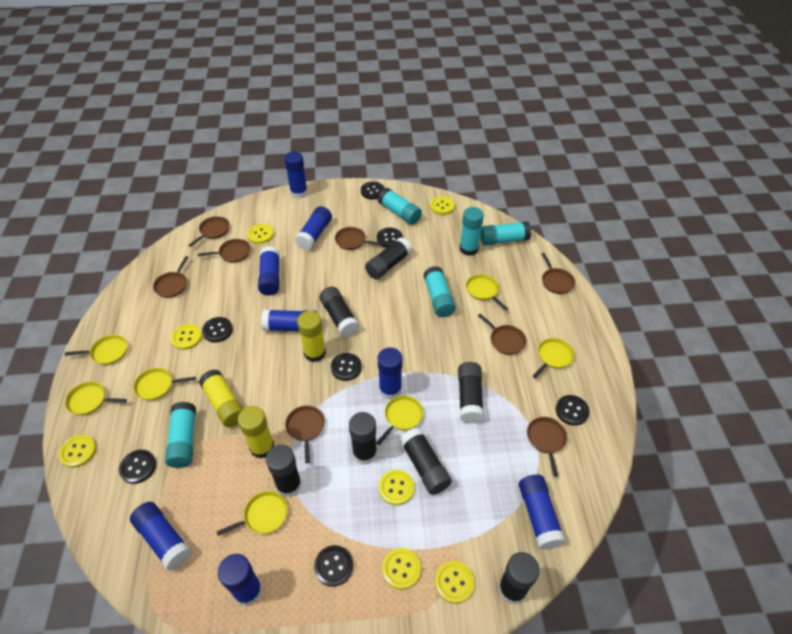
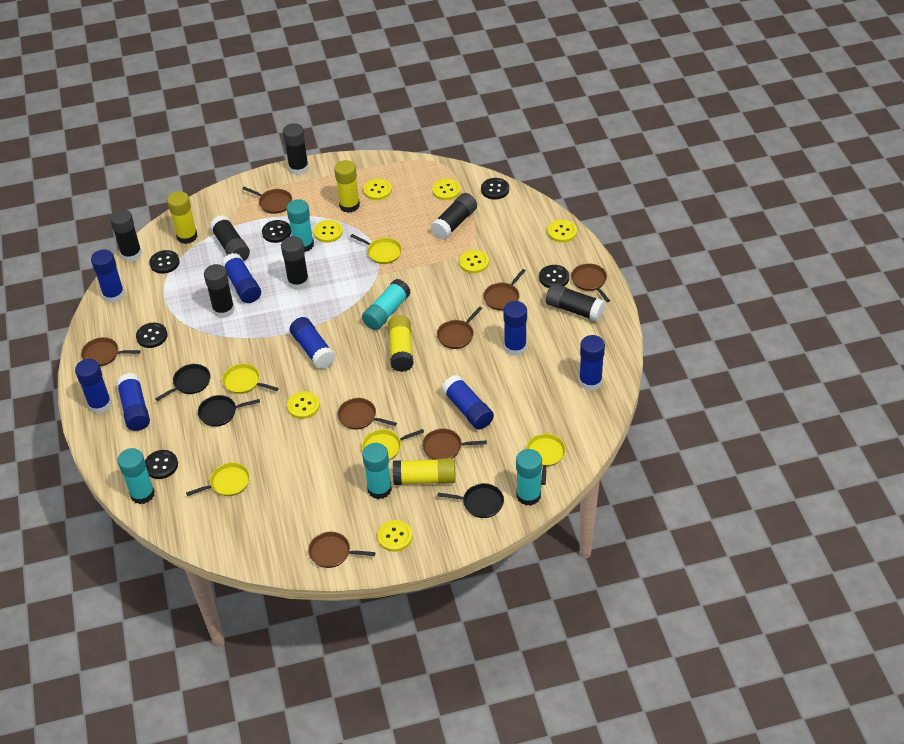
black button: 7 -> 6
black pan: 0 -> 3
yellow glue stick: 3 -> 4
yellow pan: 7 -> 5

